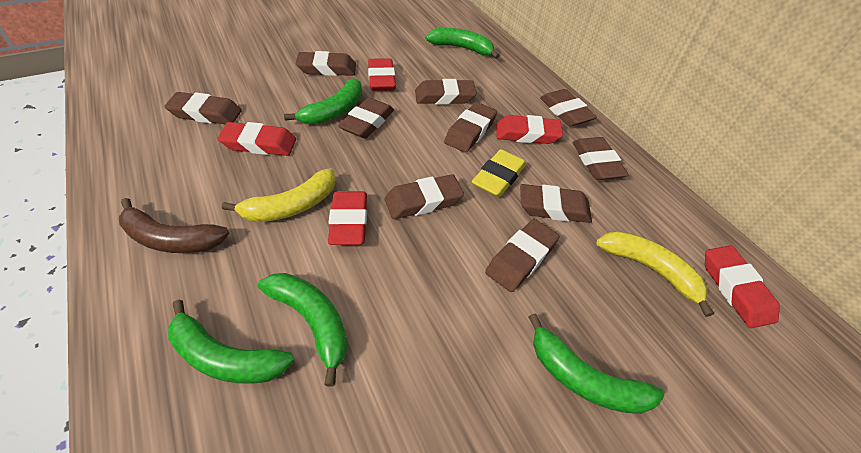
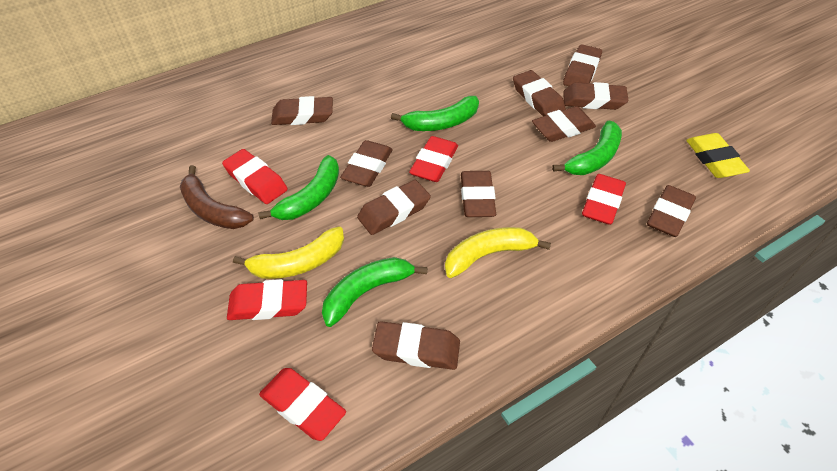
green banana: 5 -> 4

